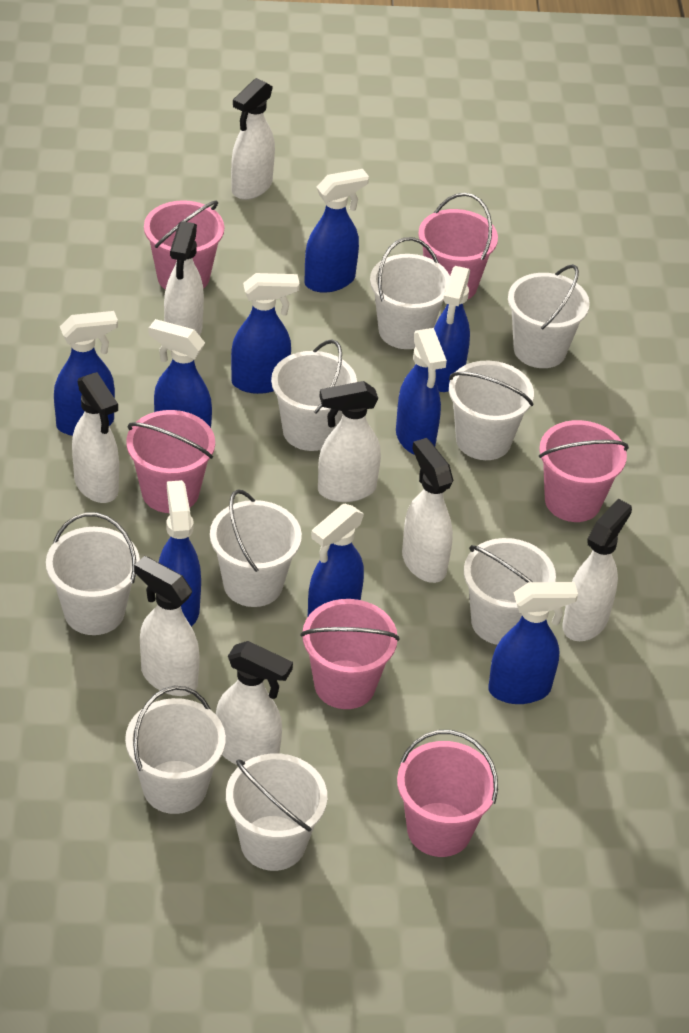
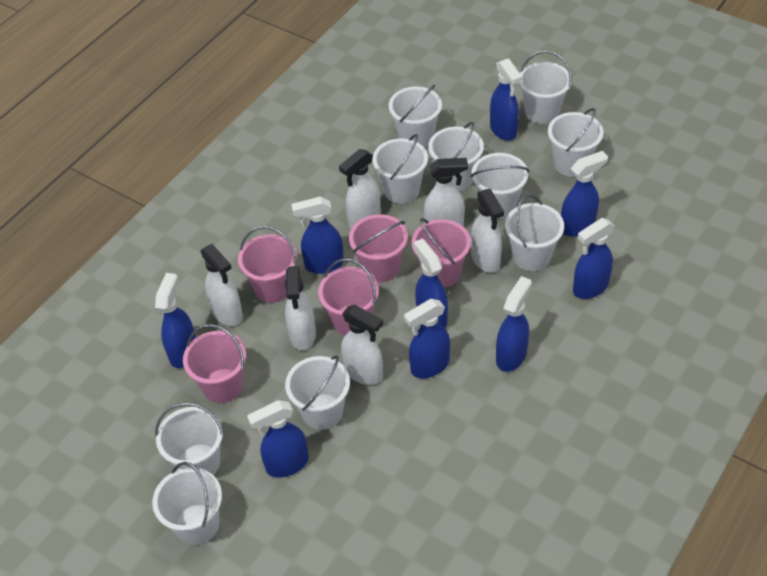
pink bucket: 6 -> 5
white bucket: 9 -> 10
white spray bottle: 8 -> 6

